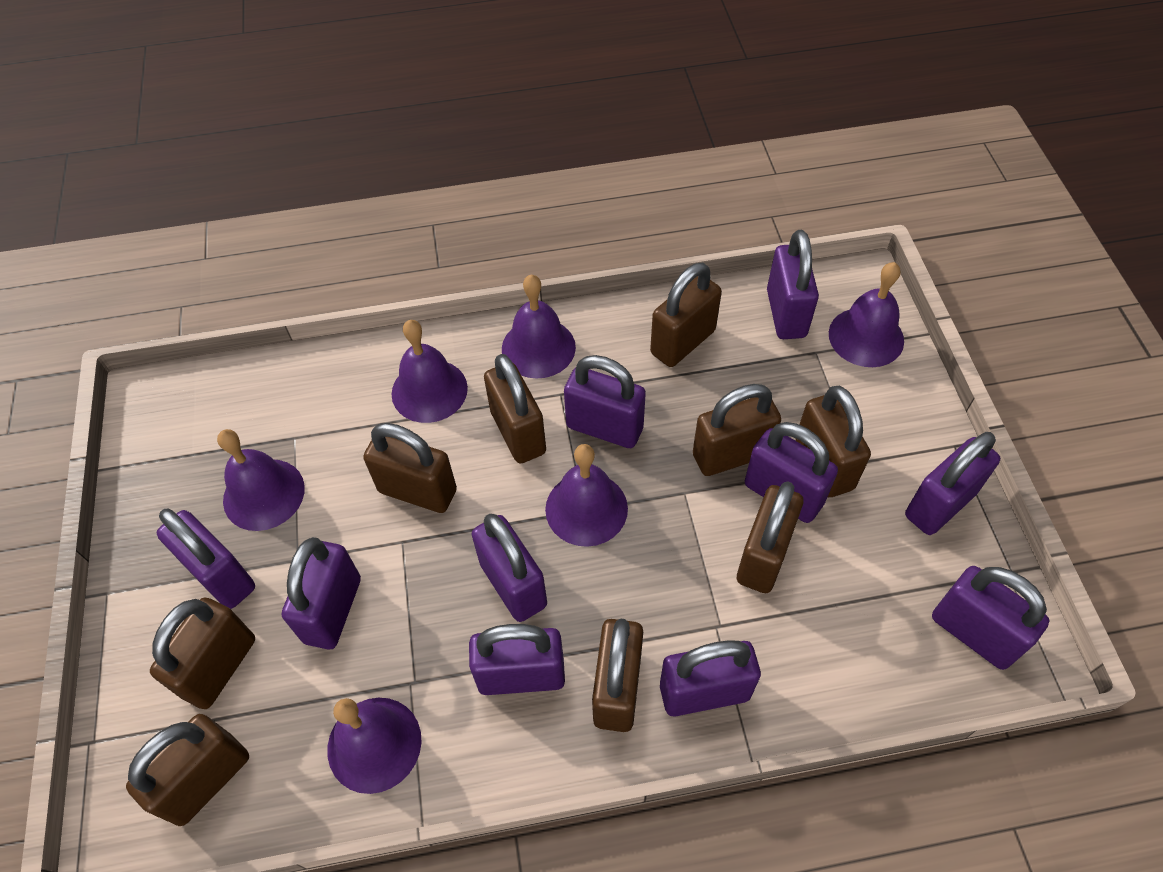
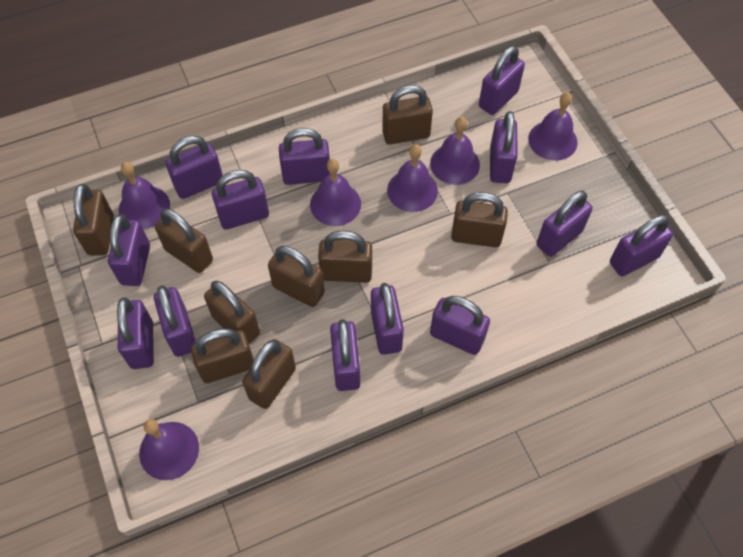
purple padlock: 10 -> 13

